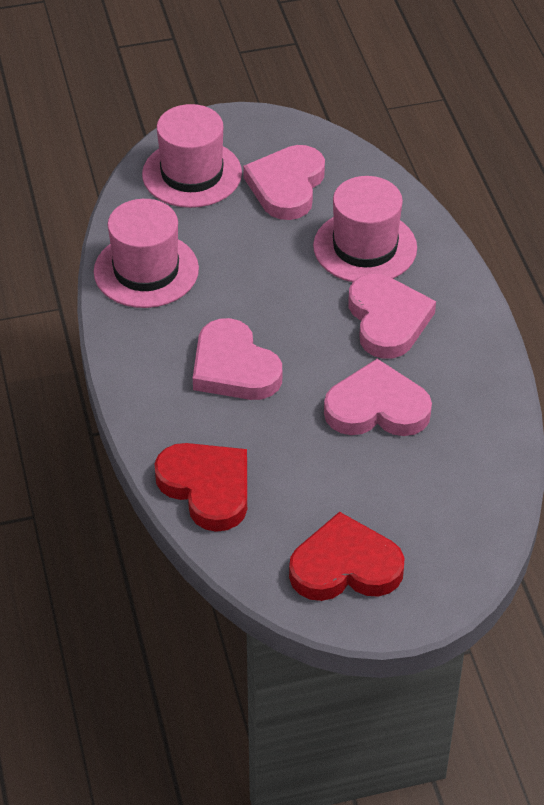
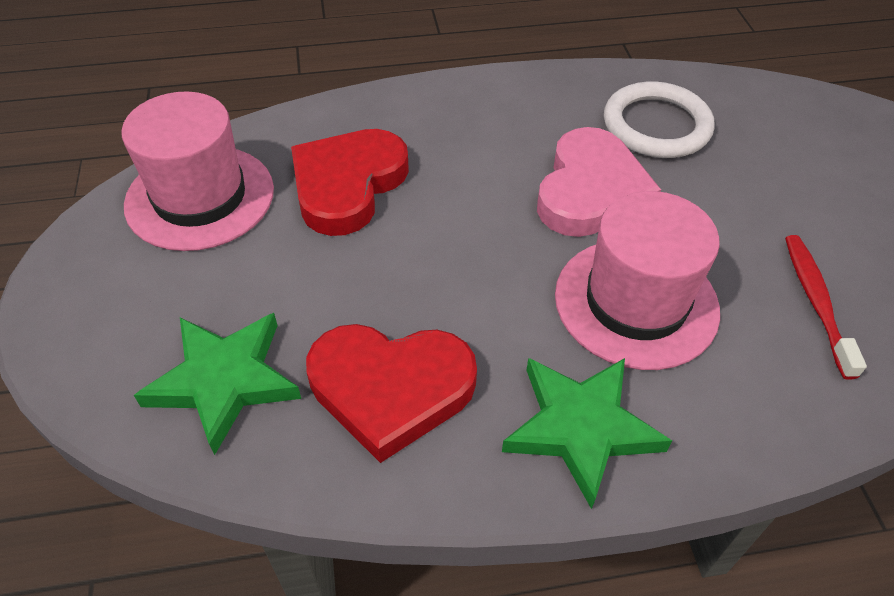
green star: 0 -> 2
pink hat: 3 -> 2
pink heart: 4 -> 1
red toothbrush: 0 -> 1
white ring: 0 -> 1

